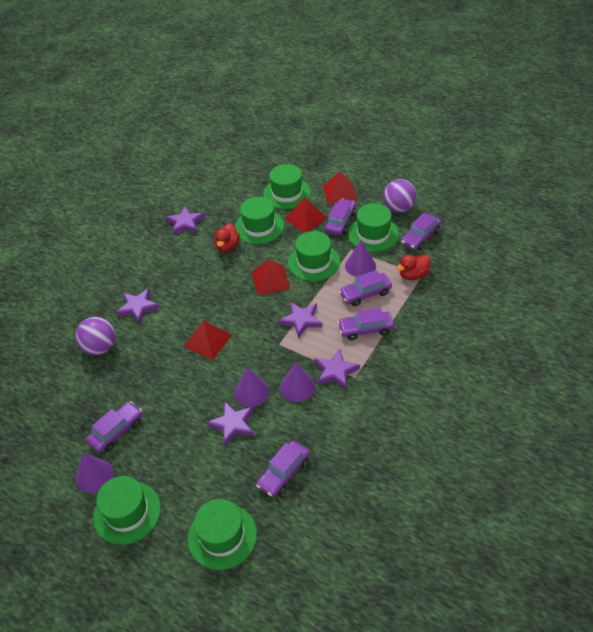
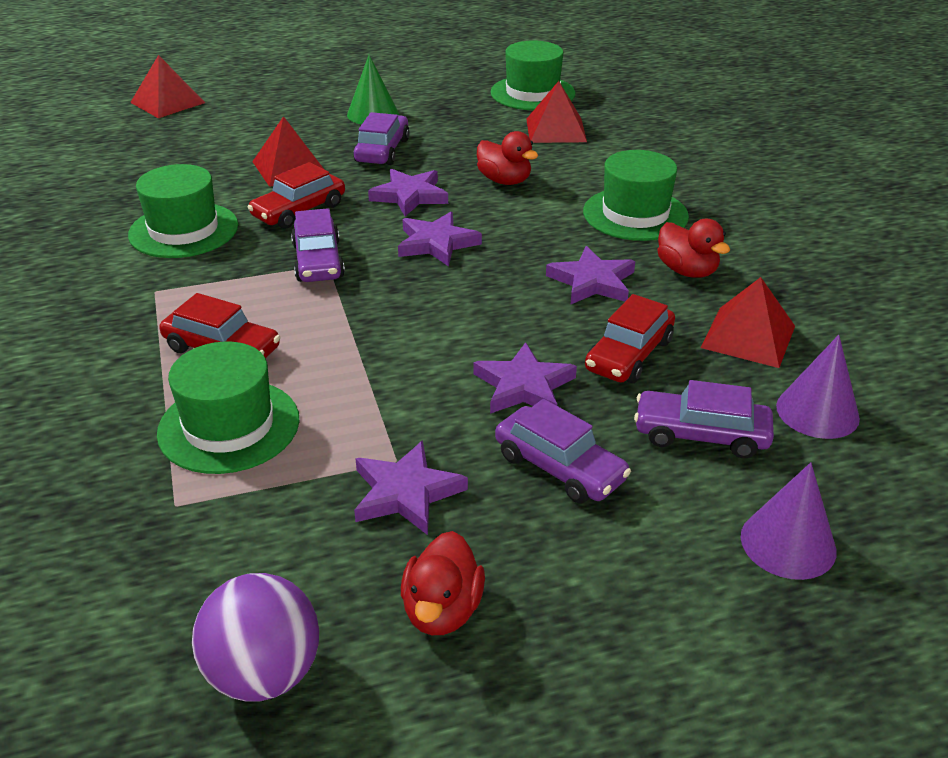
green cone: 0 -> 1
green hat: 6 -> 4
purple ball: 2 -> 1
purple car: 6 -> 4
purple cone: 4 -> 2
red car: 0 -> 3
red duck: 2 -> 3

